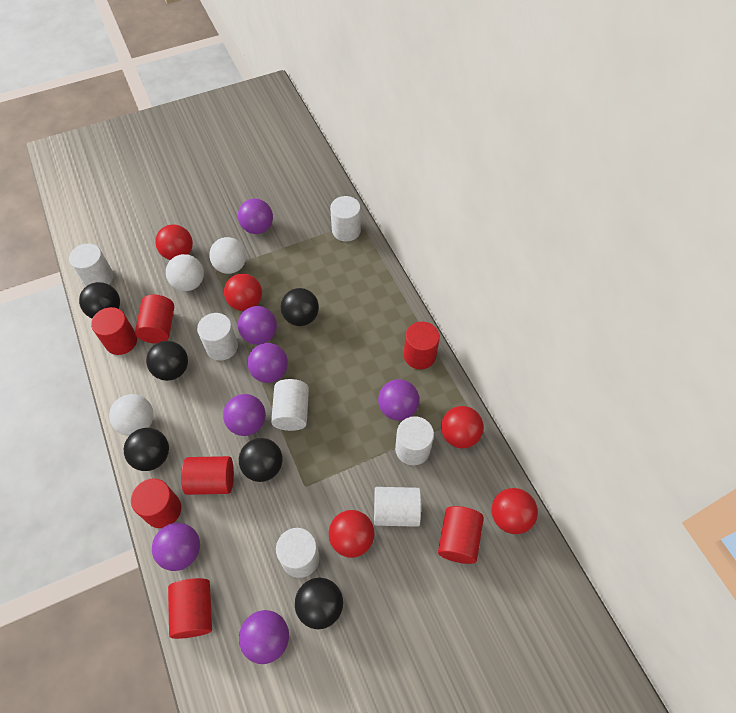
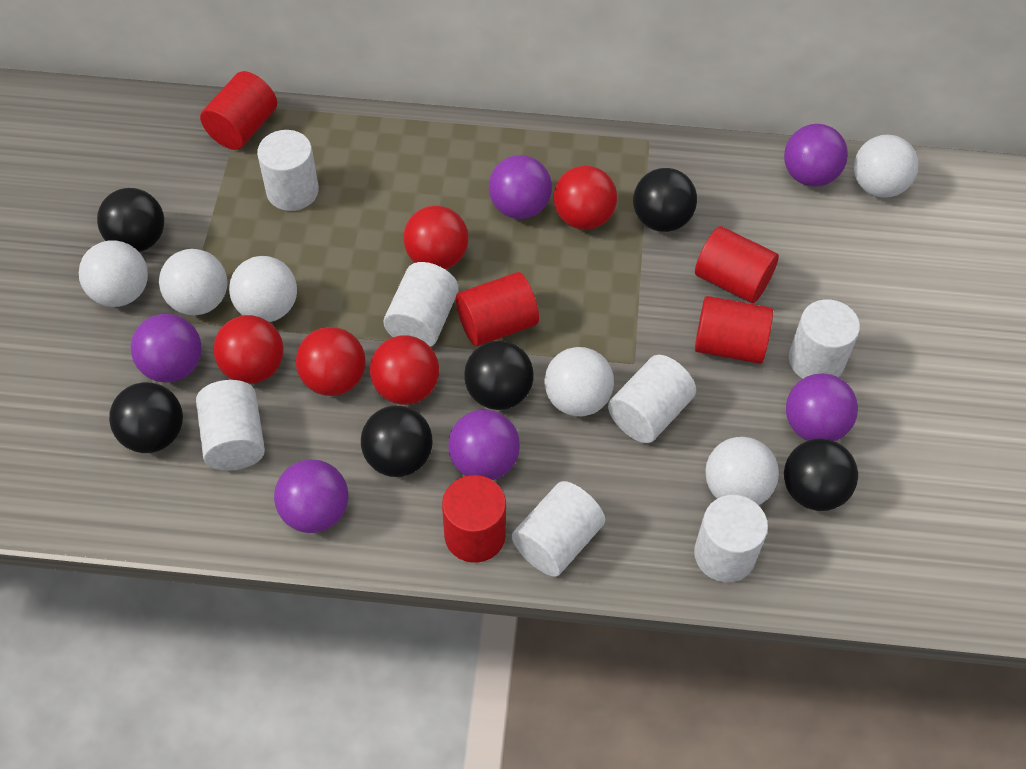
purple ball: 7 -> 6
red cylinder: 7 -> 5
white ball: 3 -> 6

